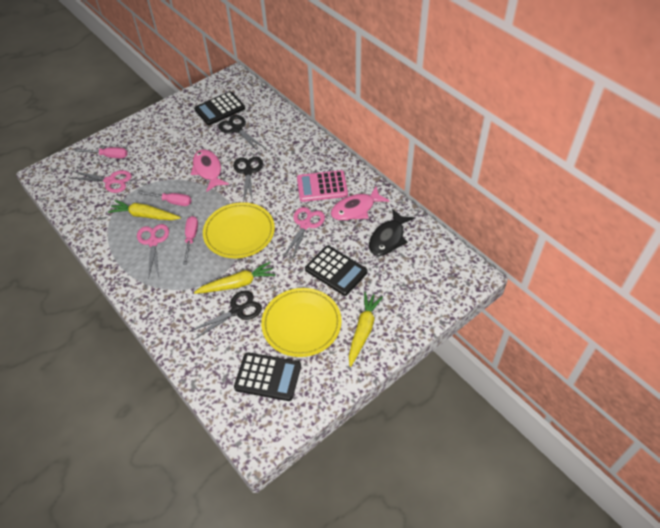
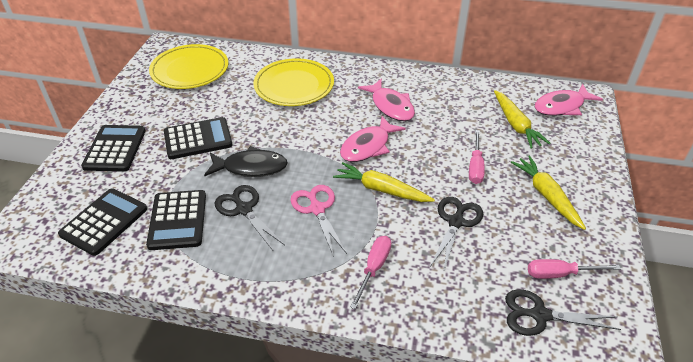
black calculator: 3 -> 4
pink calculator: 1 -> 0
pink fish: 2 -> 3
pink scissors: 3 -> 1

